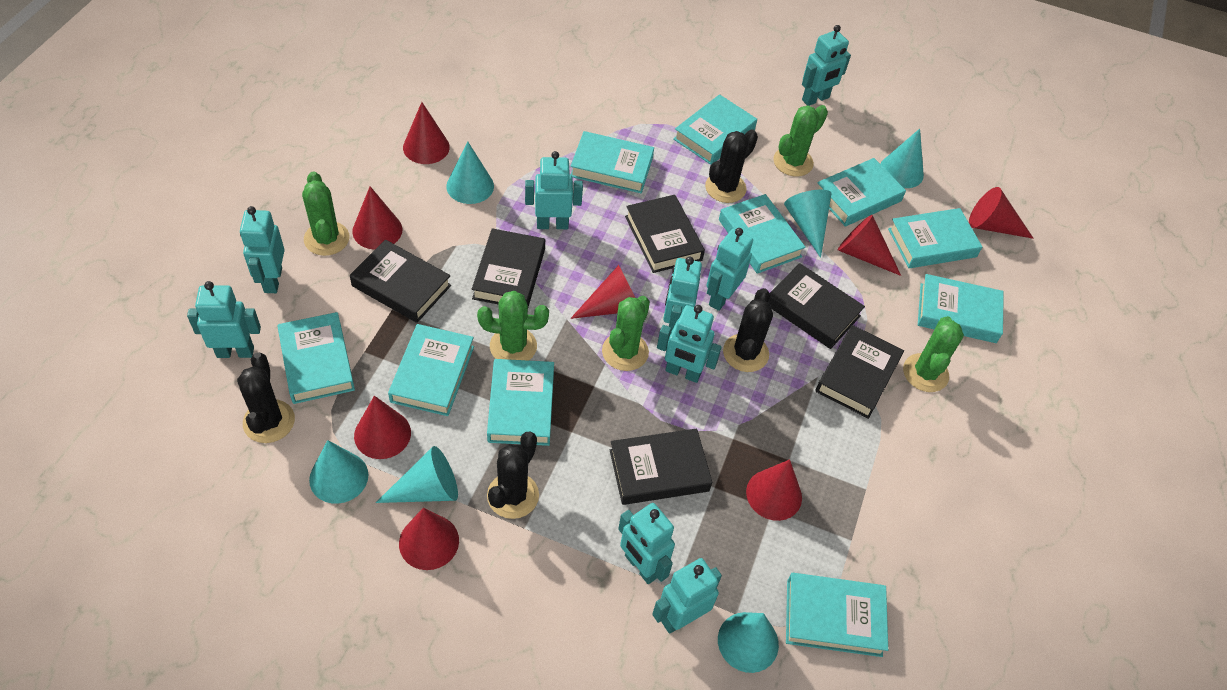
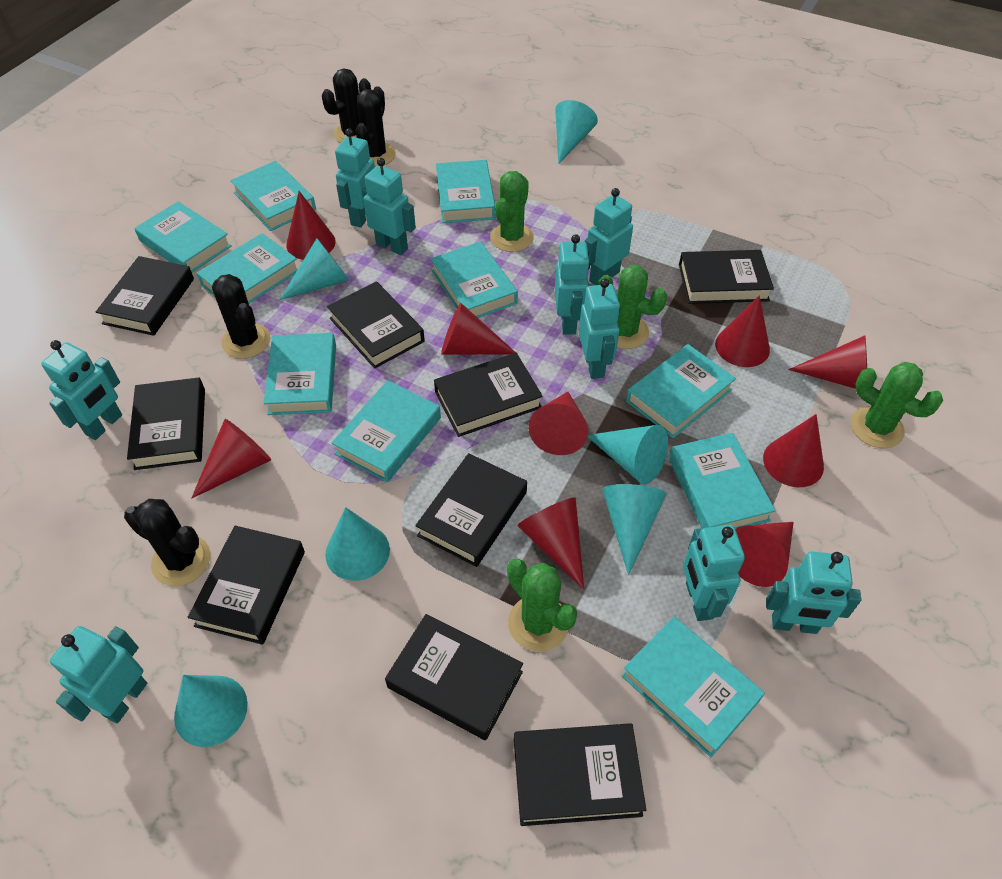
black book: 6 -> 9
green cactus: 5 -> 4
red cone: 8 -> 9

